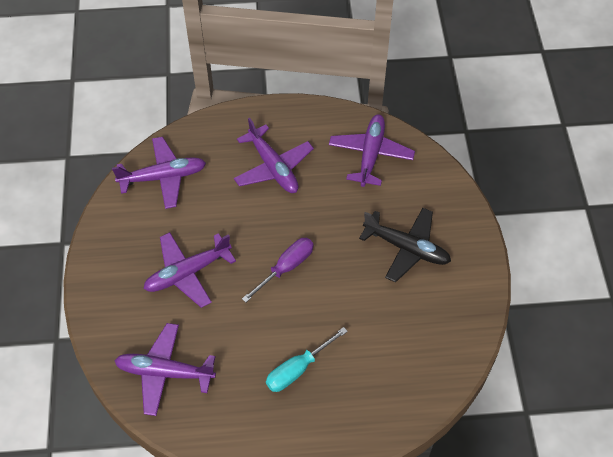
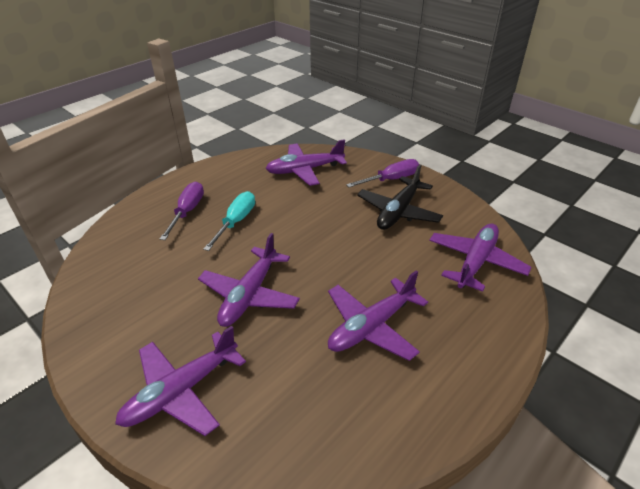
purple screwdriver: 1 -> 2

